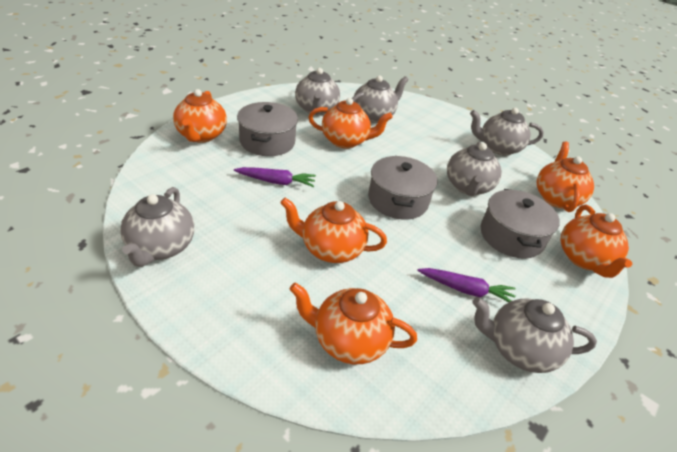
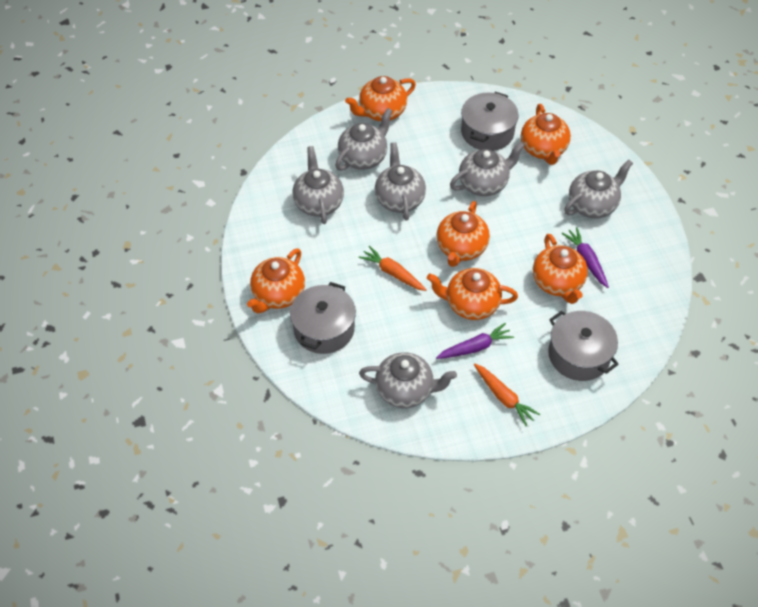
orange carrot: 0 -> 2

